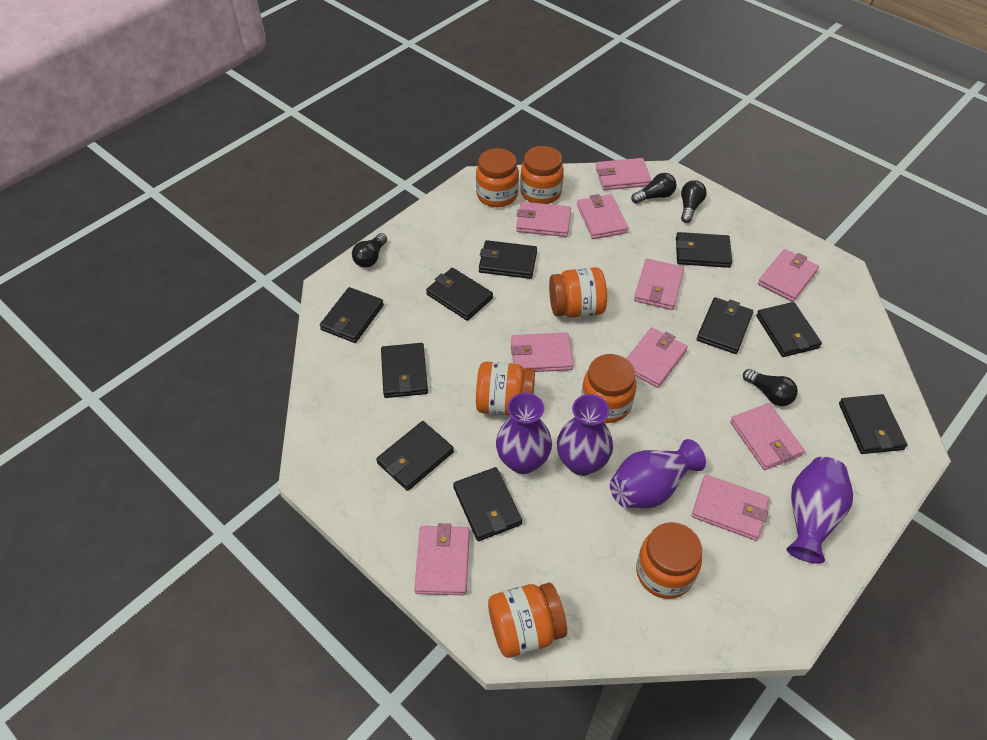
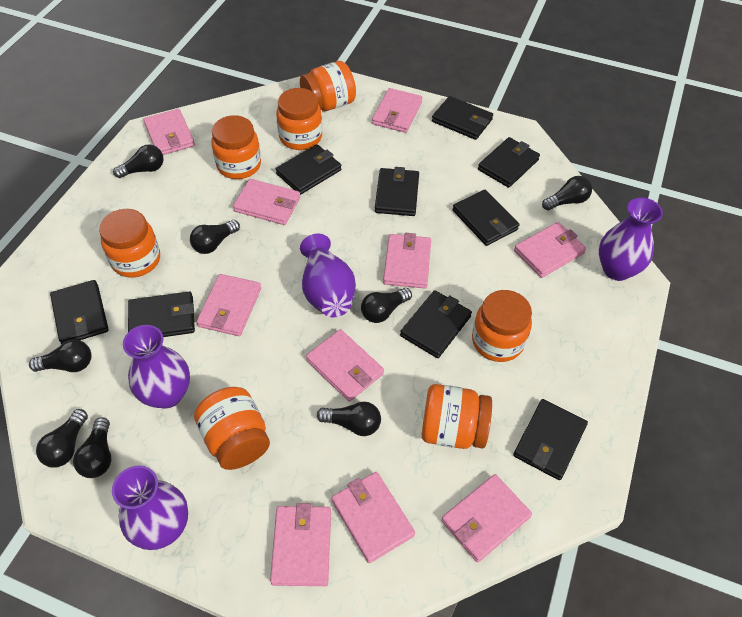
black light bulb: 4 -> 8
black wallet: 10 -> 9

